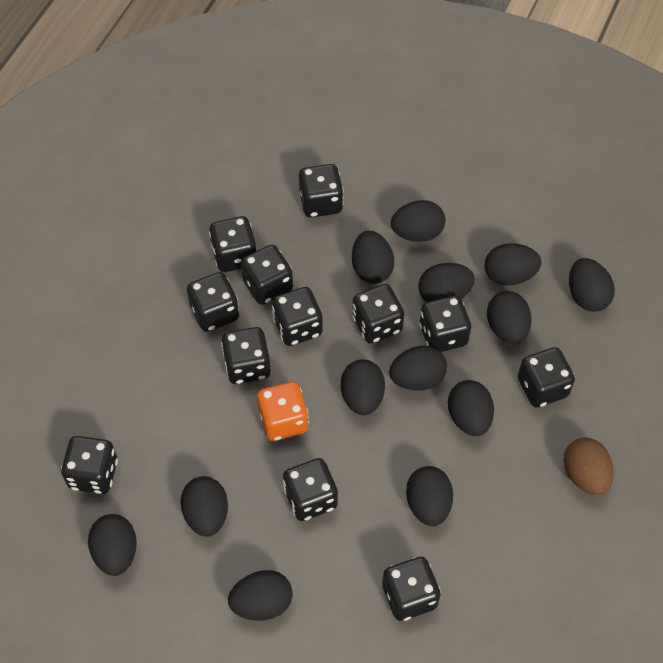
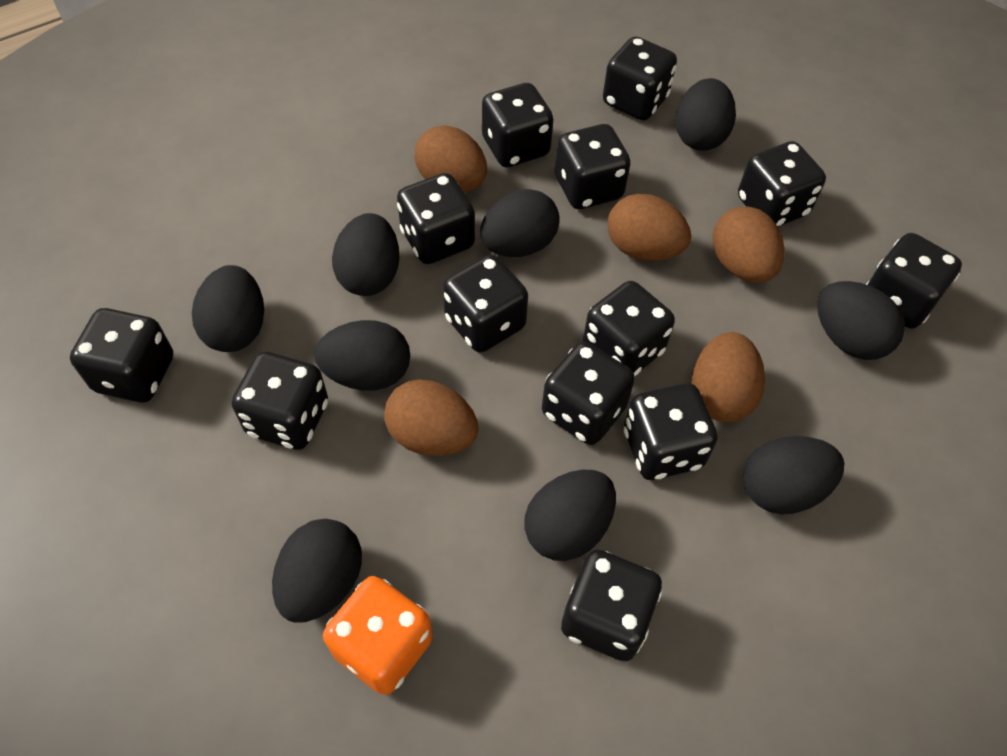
black dice: 12 -> 13
black egg: 13 -> 9
brown egg: 1 -> 5

